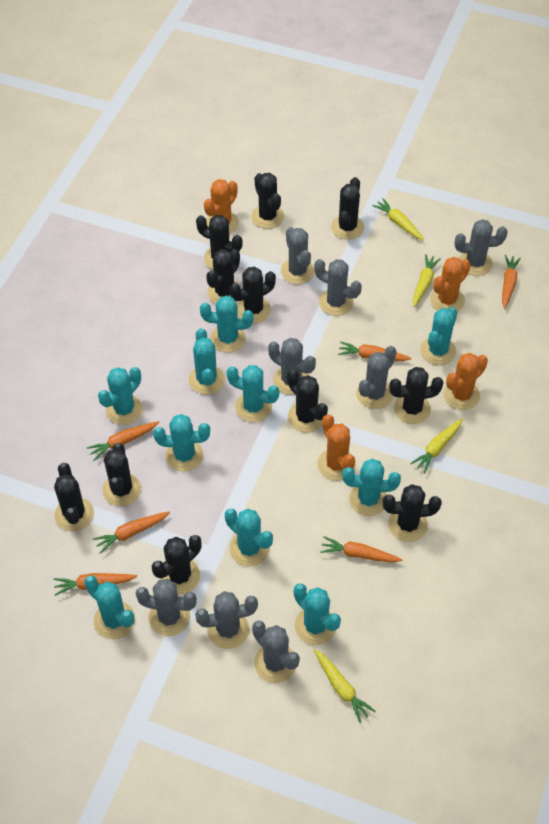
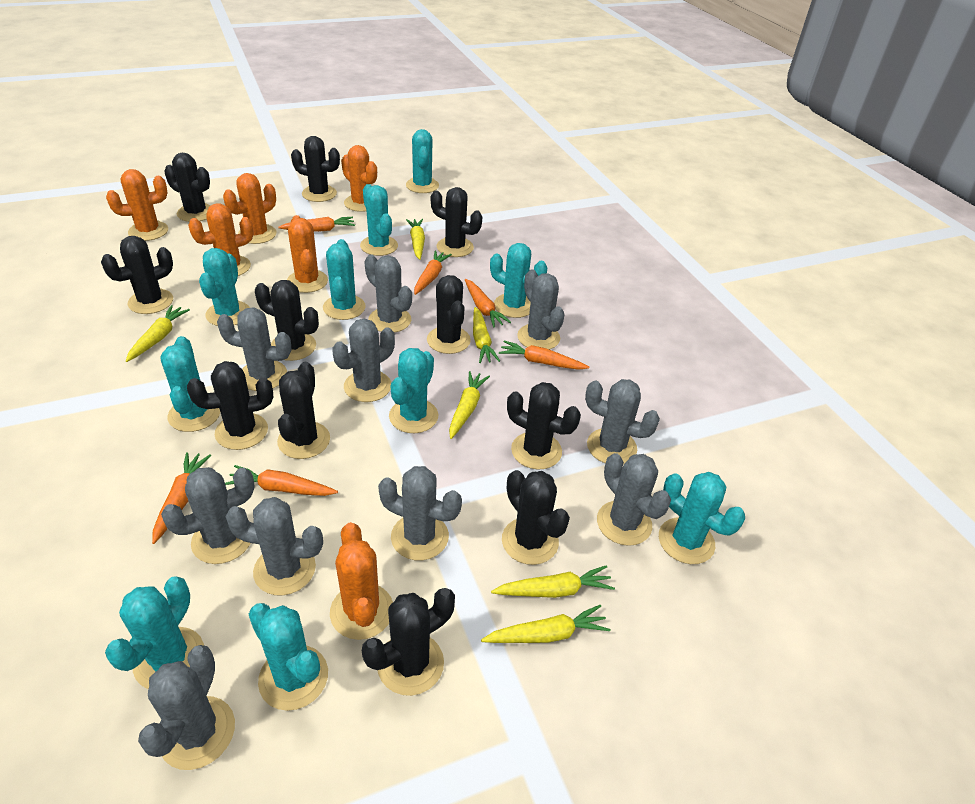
grey cactus: 8 -> 10
orange cactus: 4 -> 6
yellow carrot: 4 -> 6

